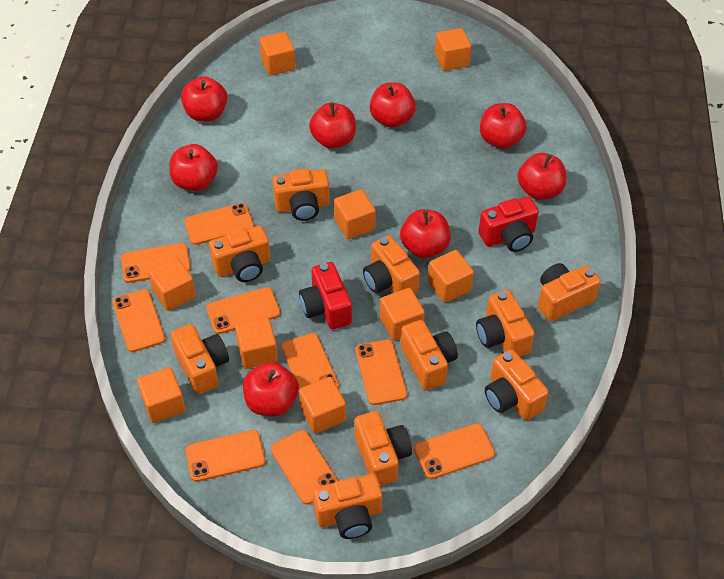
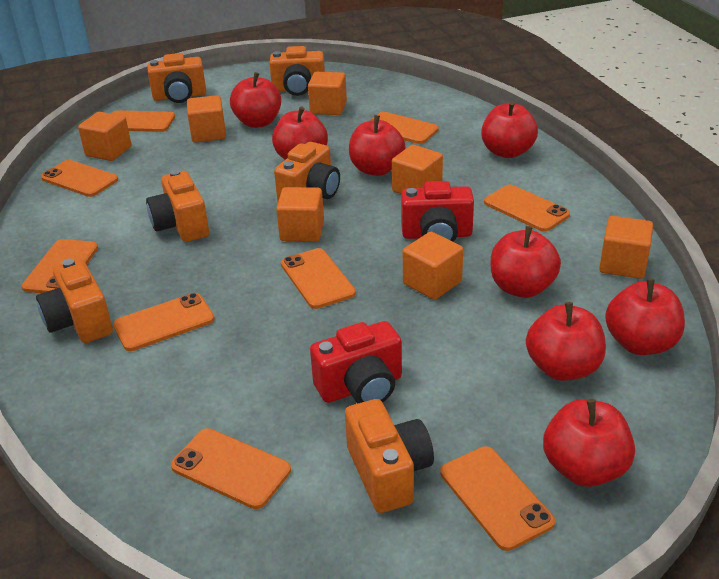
orange camera: 10 -> 6
orange cube: 9 -> 7

